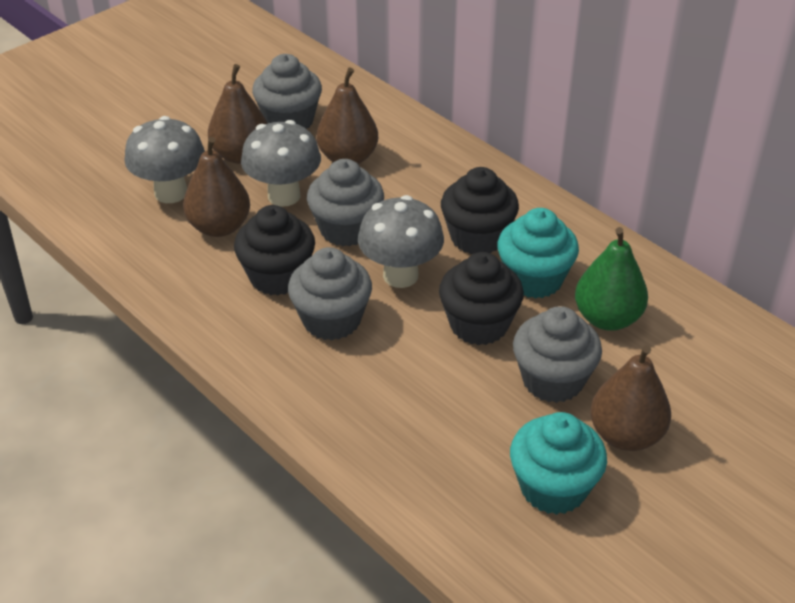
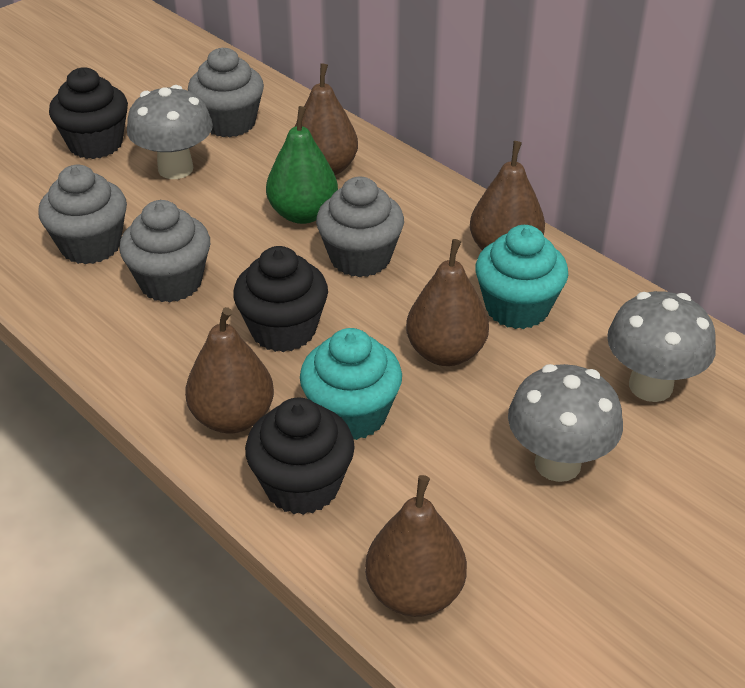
brown pear: 4 -> 5

